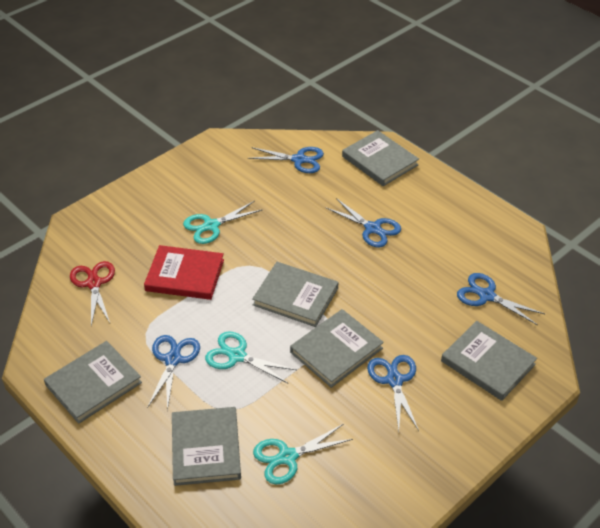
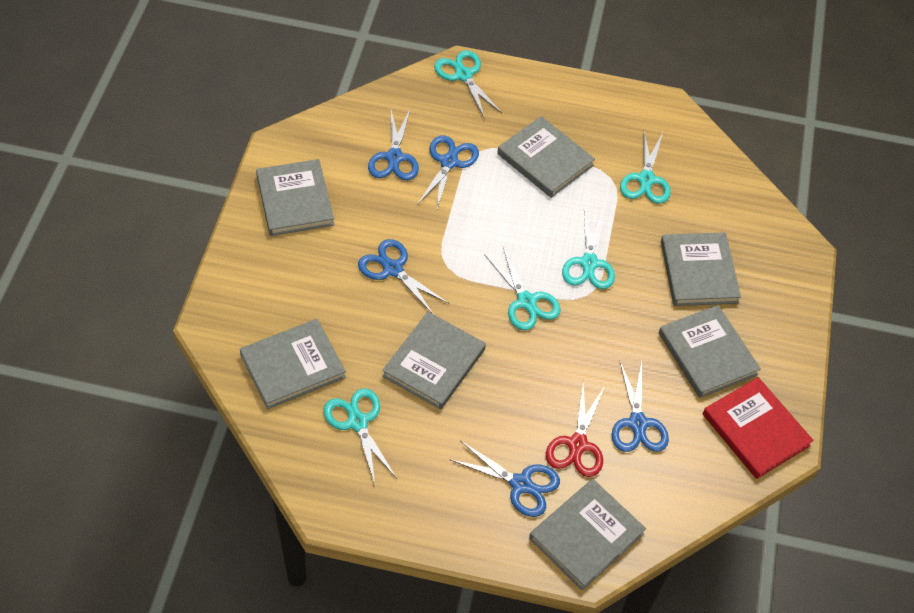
grey book: 6 -> 7
turquoise scissors: 3 -> 5

